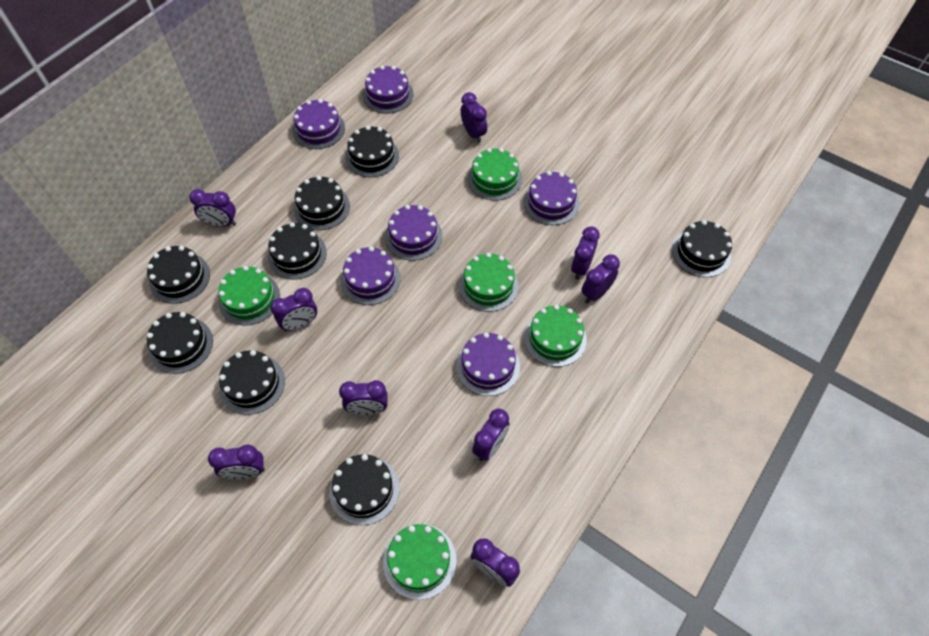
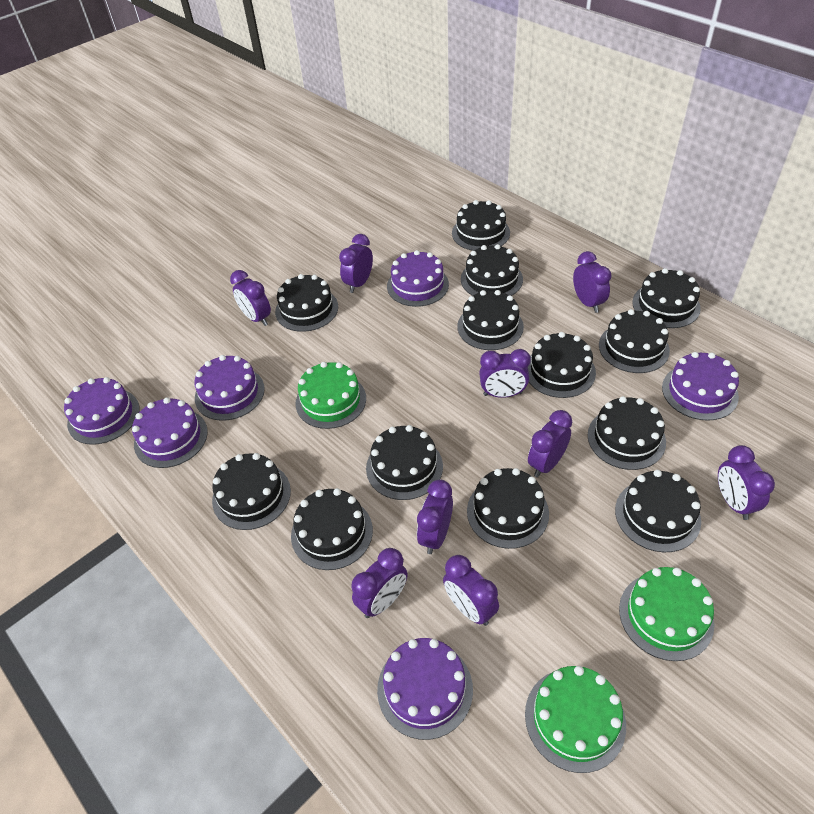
black cake: 8 -> 13
green cake: 5 -> 3

